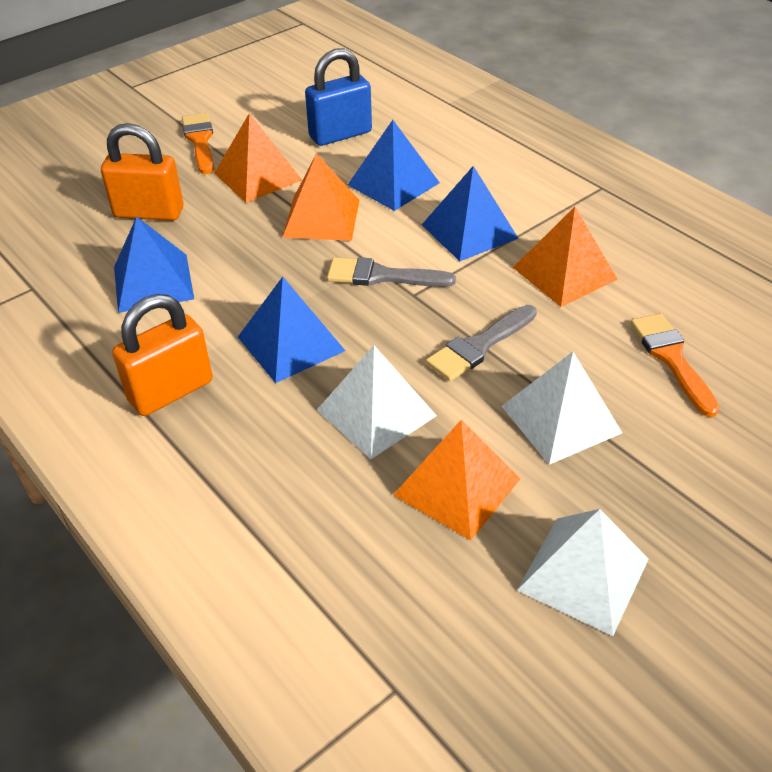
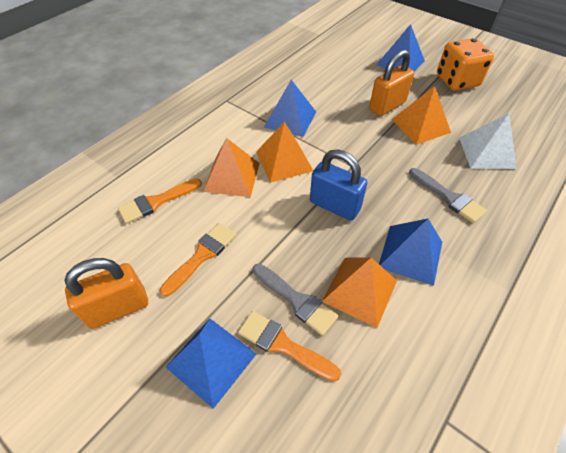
orange brush: 2 -> 3
orange dice: 0 -> 1
white pyramid: 3 -> 1

